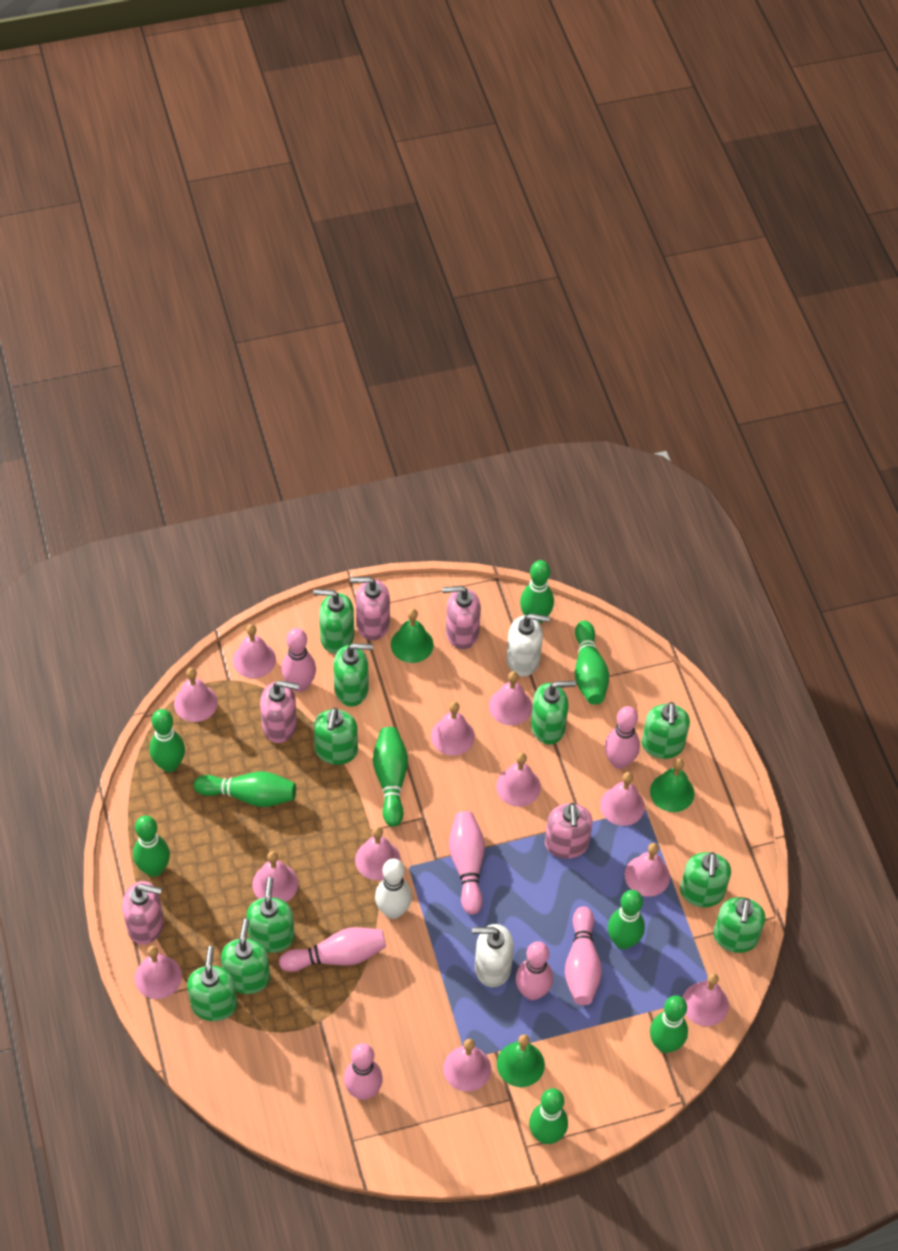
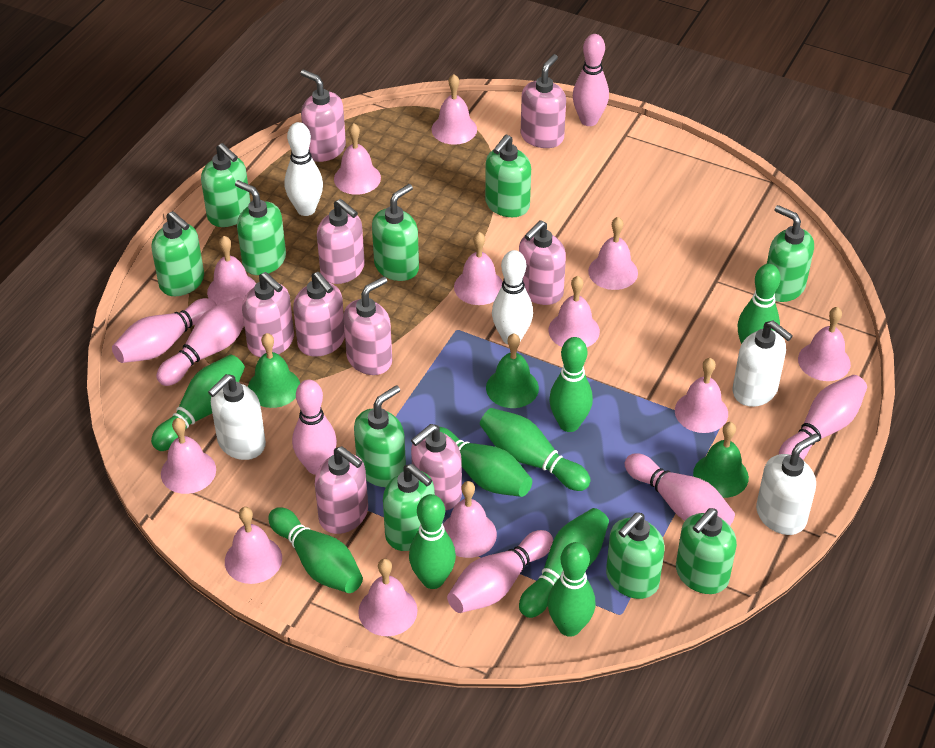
pink soap dispenser: 5 -> 9
white bowling pin: 1 -> 2
white soap dispenser: 2 -> 3

